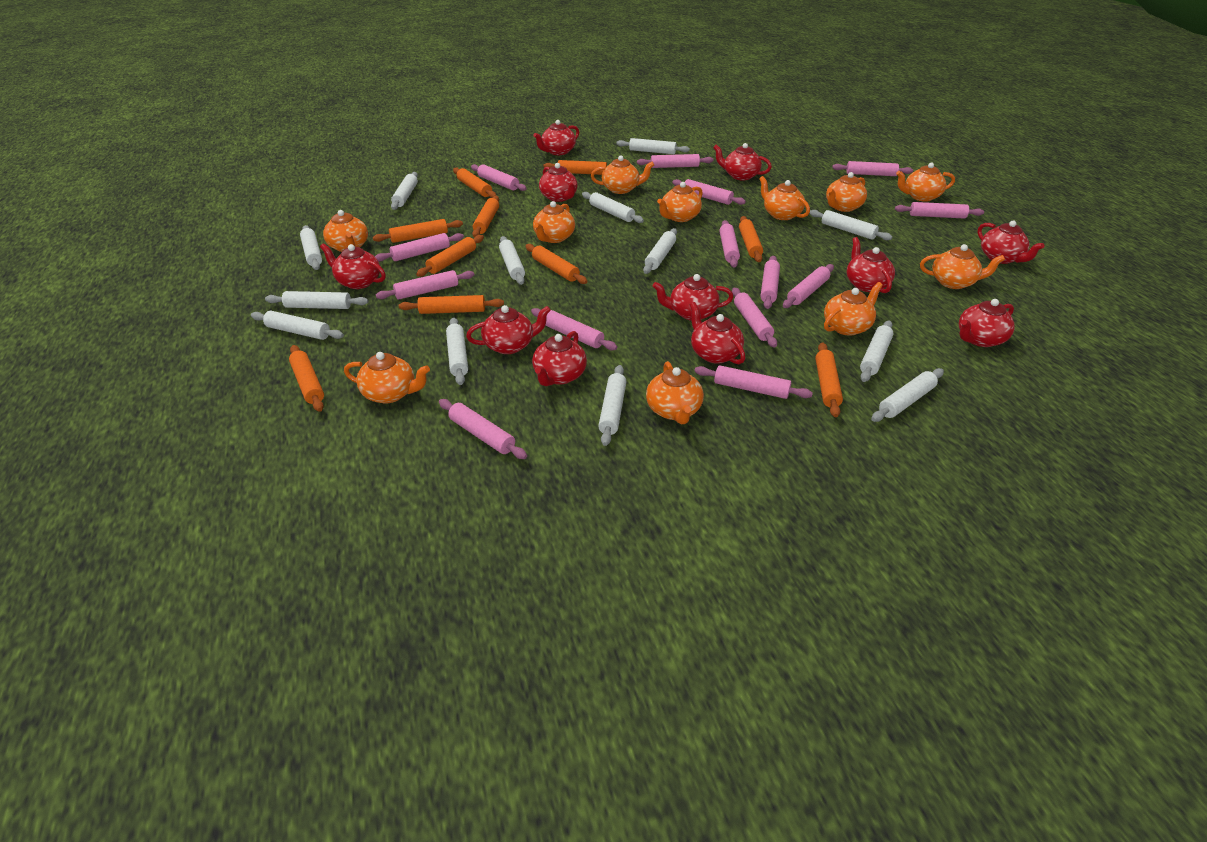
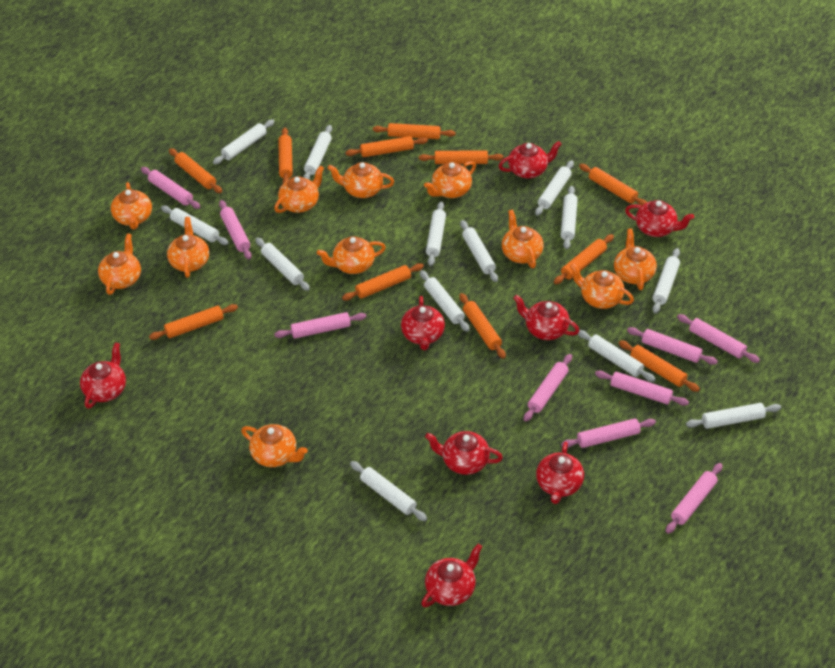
orange rolling pin: 10 -> 11
pink rolling pin: 14 -> 9
red teapot: 11 -> 8

